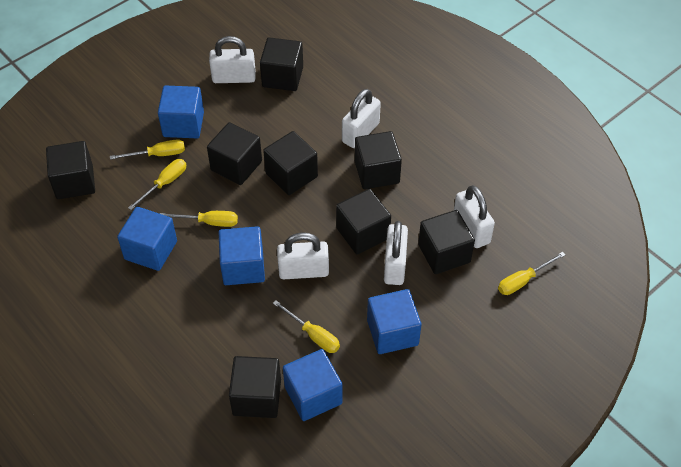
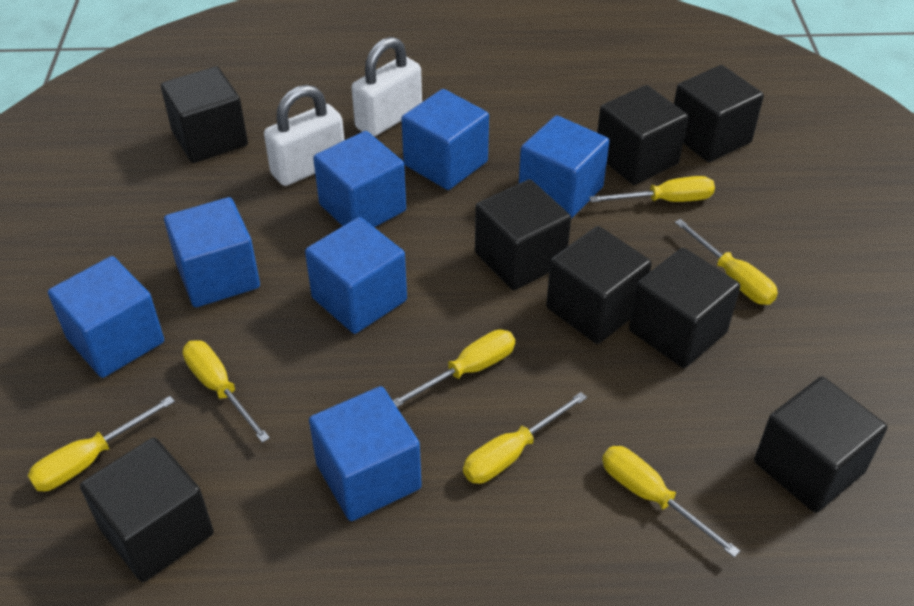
blue cube: 5 -> 7
white padlock: 5 -> 2
yellow screwdriver: 5 -> 7

